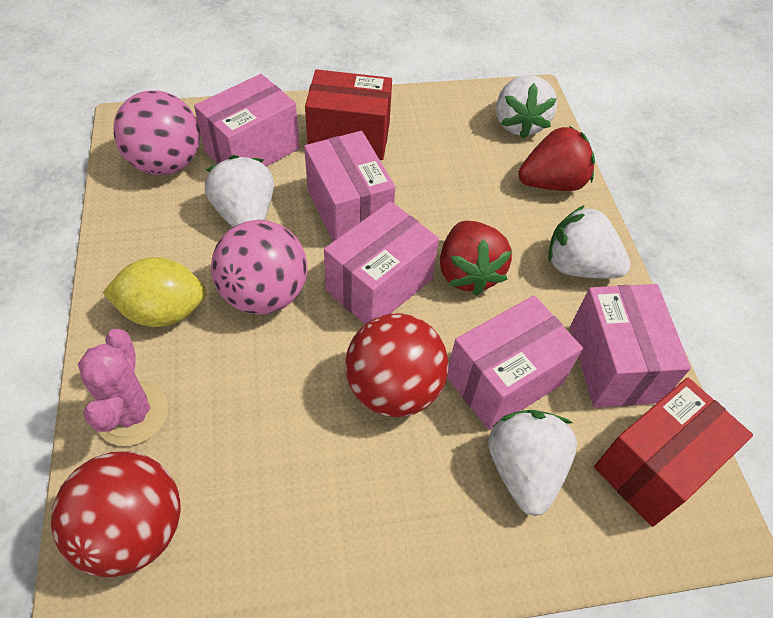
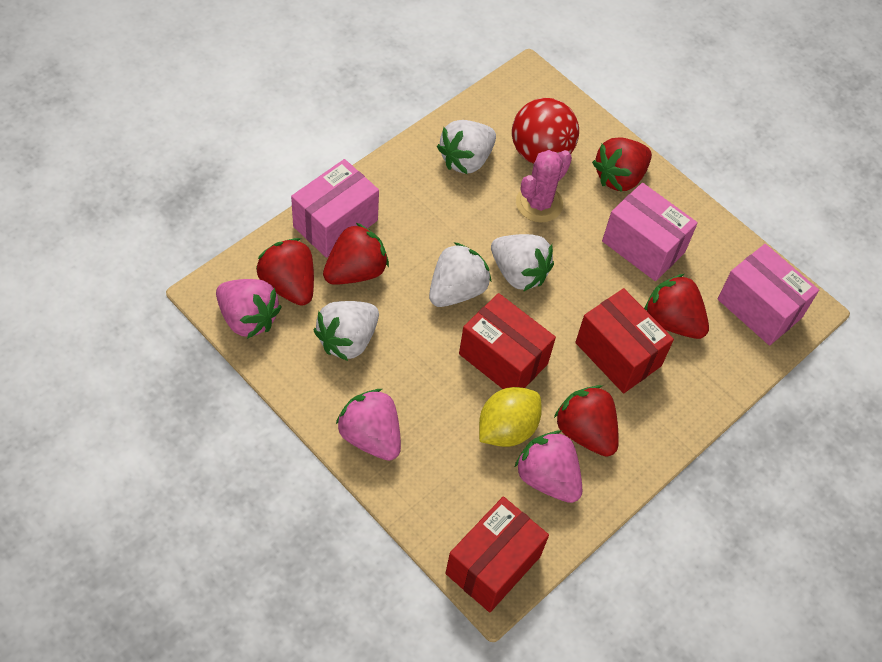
pink ball: 2 -> 0
pink box: 5 -> 3
pink strawberry: 0 -> 3
red ball: 2 -> 1
red box: 2 -> 3
red strawberry: 2 -> 5

